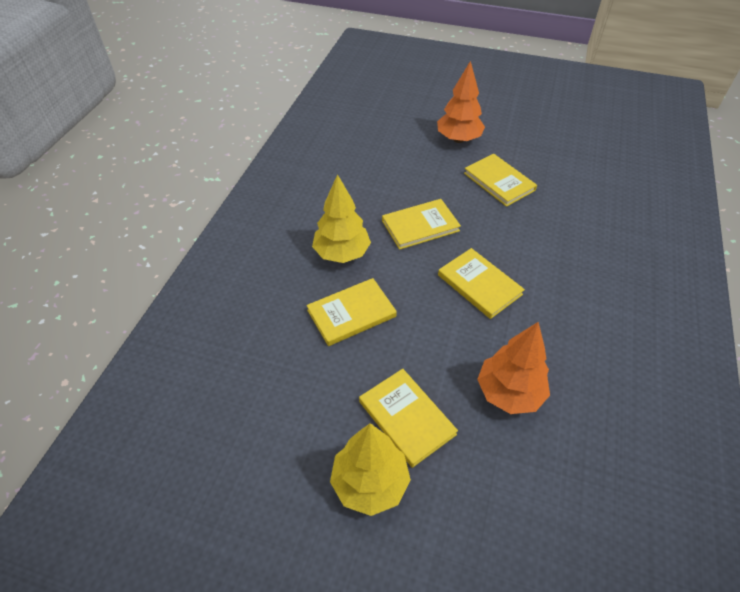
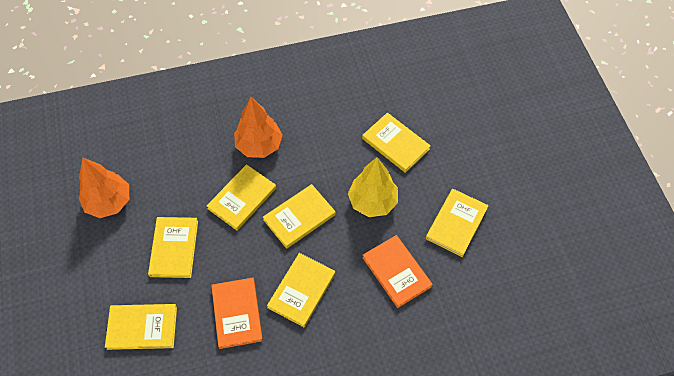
orange book: 0 -> 2
yellow book: 5 -> 7
yellow tree: 2 -> 1

